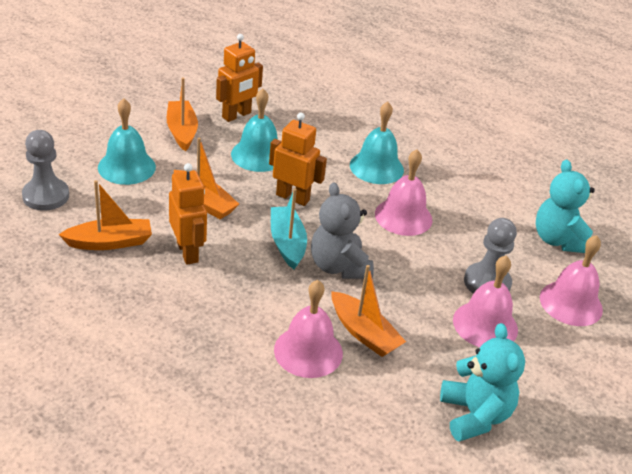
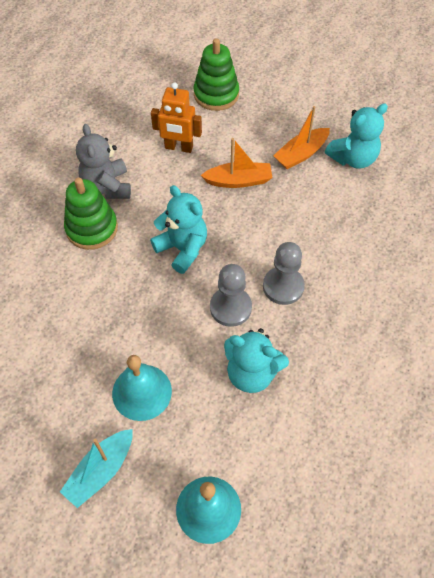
green stacking toy: 0 -> 2
orange boat: 4 -> 2
orange robot: 3 -> 1
pink bell: 4 -> 0
turquoise bell: 3 -> 2
turquoise teddy bear: 2 -> 3

